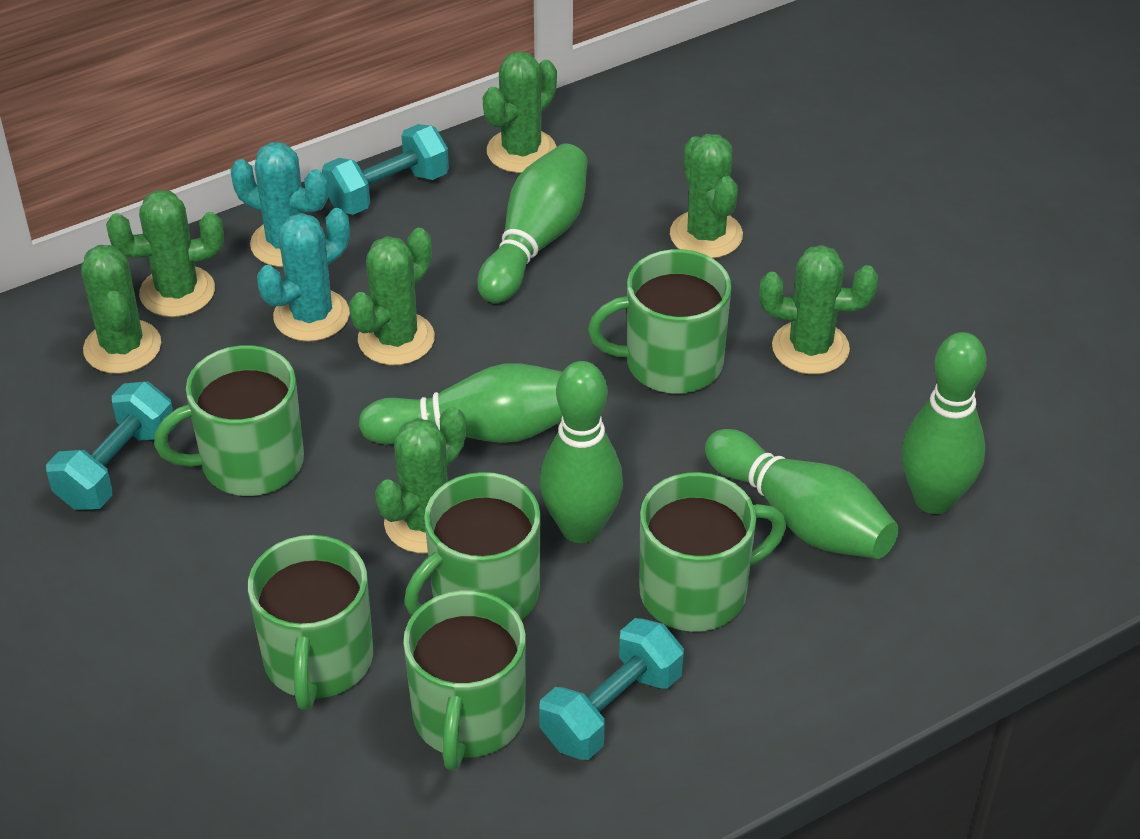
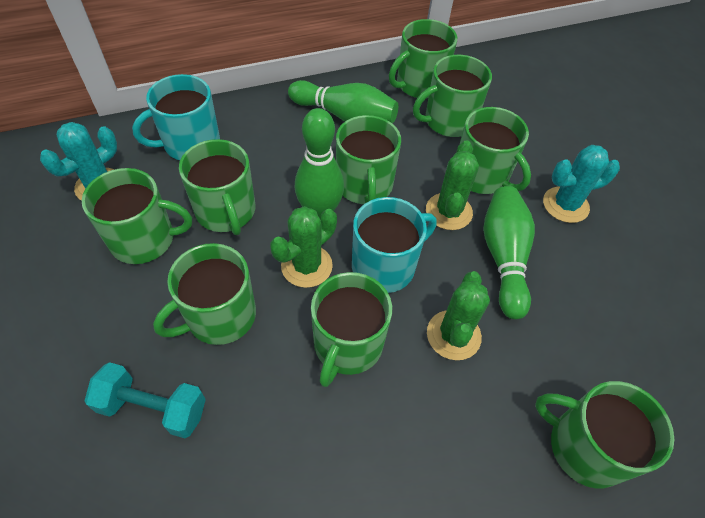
green bowling pin: 5 -> 3
green cactus: 7 -> 3
green mug: 6 -> 9
turquoise dumbbell: 3 -> 1
turquoise mug: 0 -> 2

